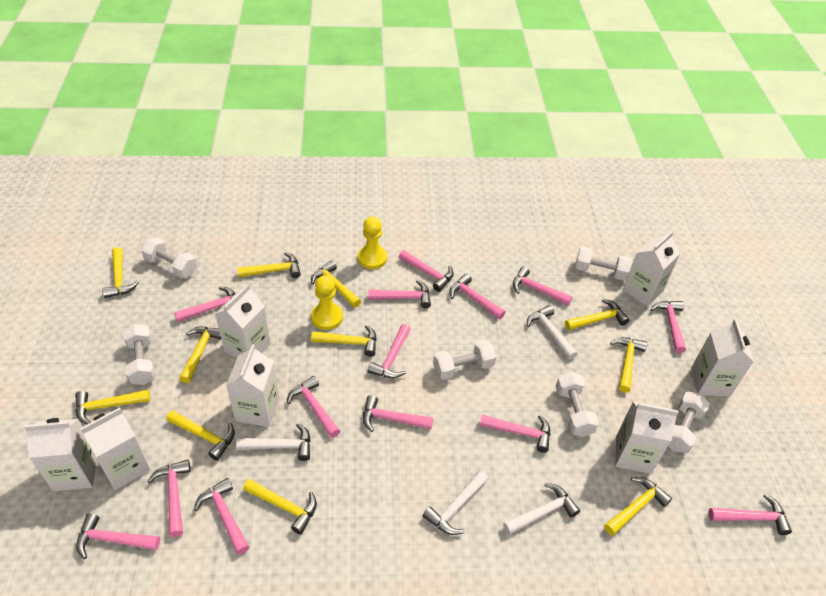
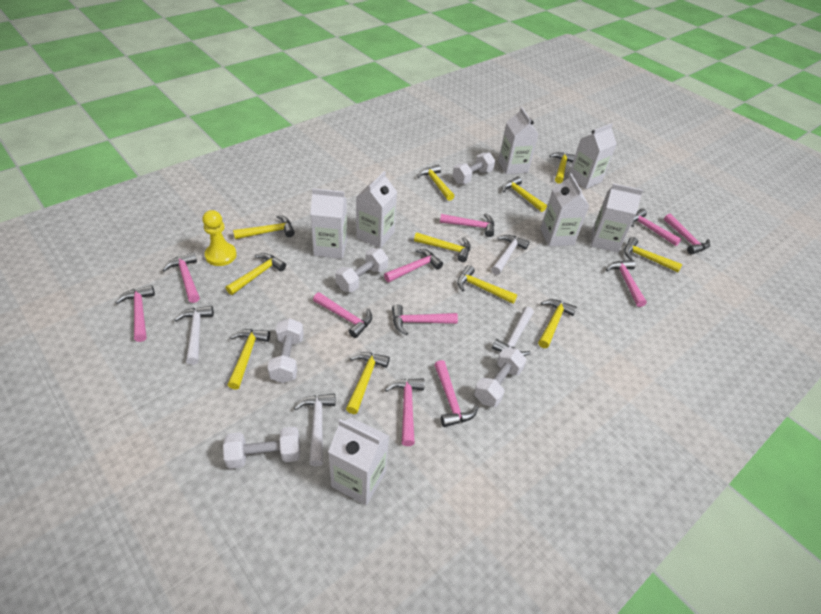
pink hammer: 14 -> 11
white dumbbell: 6 -> 5
yellow pawn: 2 -> 1

